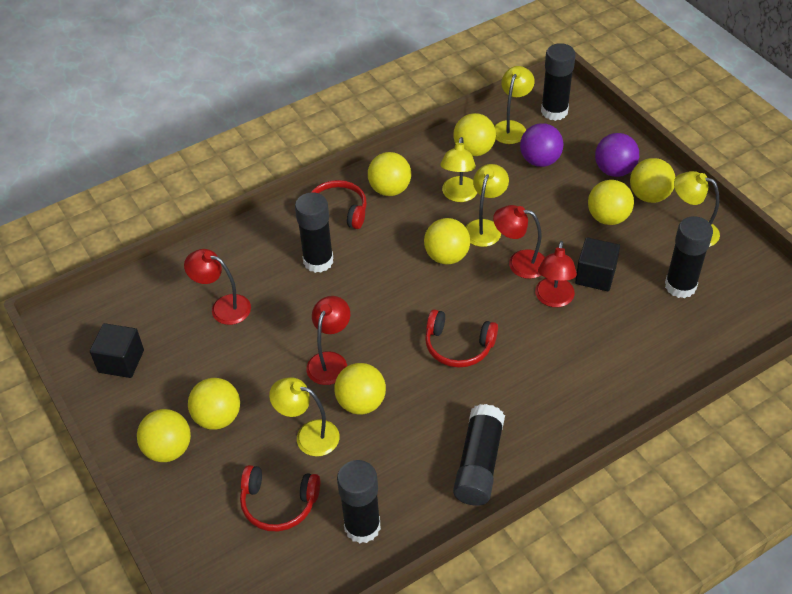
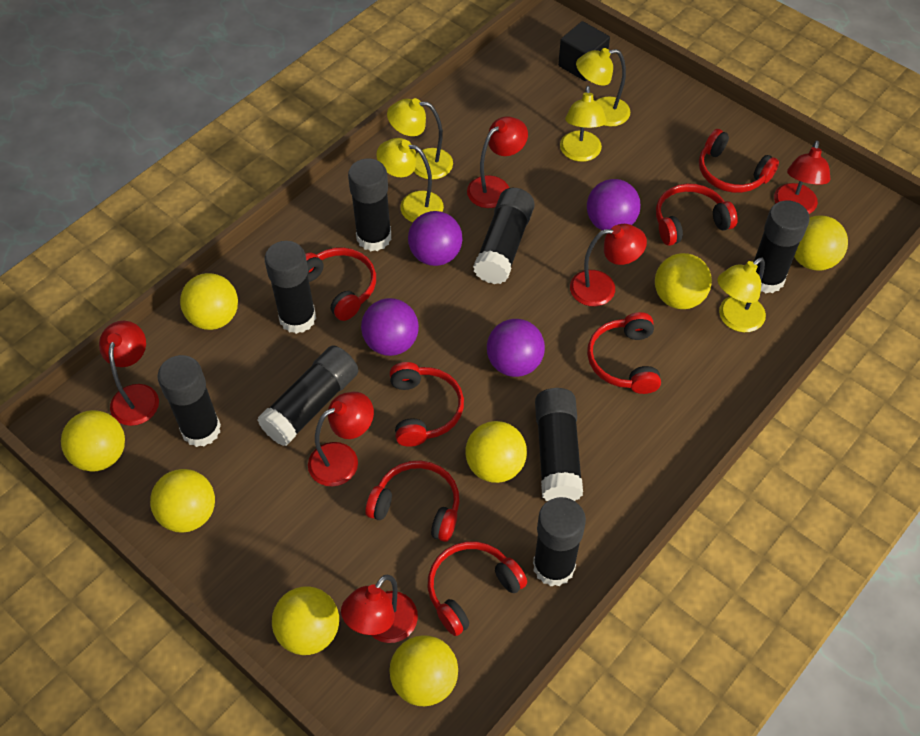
black cube: 2 -> 1
black glue stick: 5 -> 8
purple ball: 2 -> 4
red headphones: 3 -> 7
red lamp: 4 -> 6

